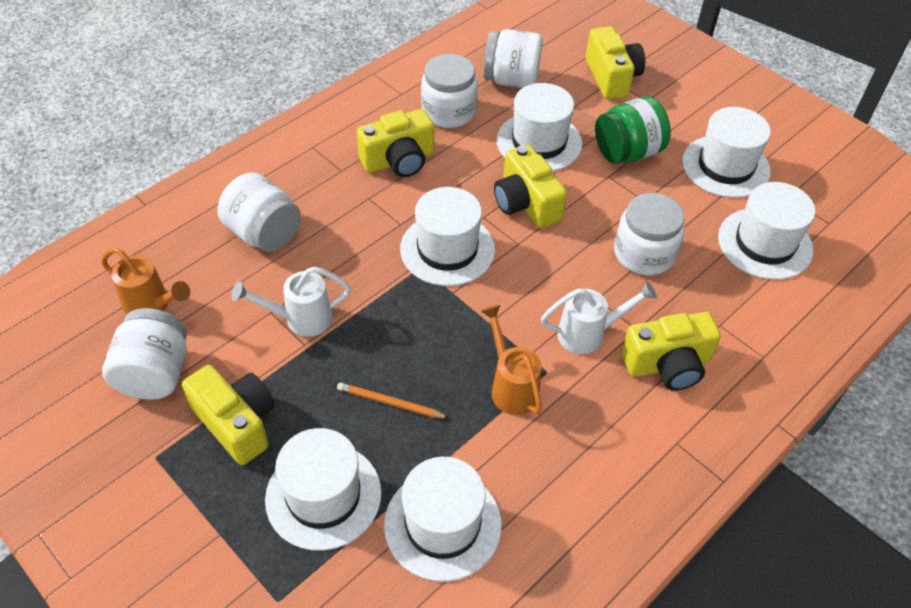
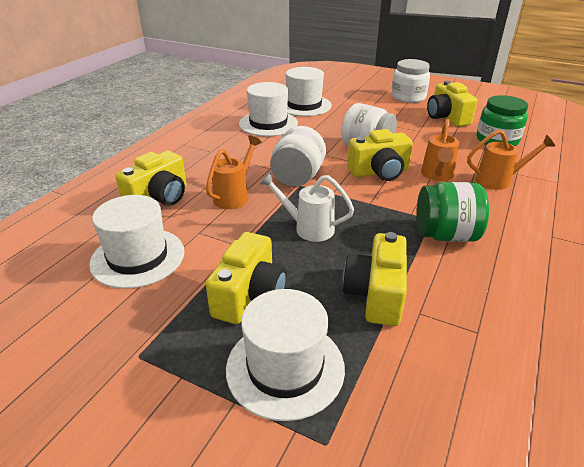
green jar: 1 -> 2
orange pencil: 1 -> 0
orange watering can: 2 -> 3
white hat: 6 -> 4
white jar: 5 -> 3
white watering can: 2 -> 1

